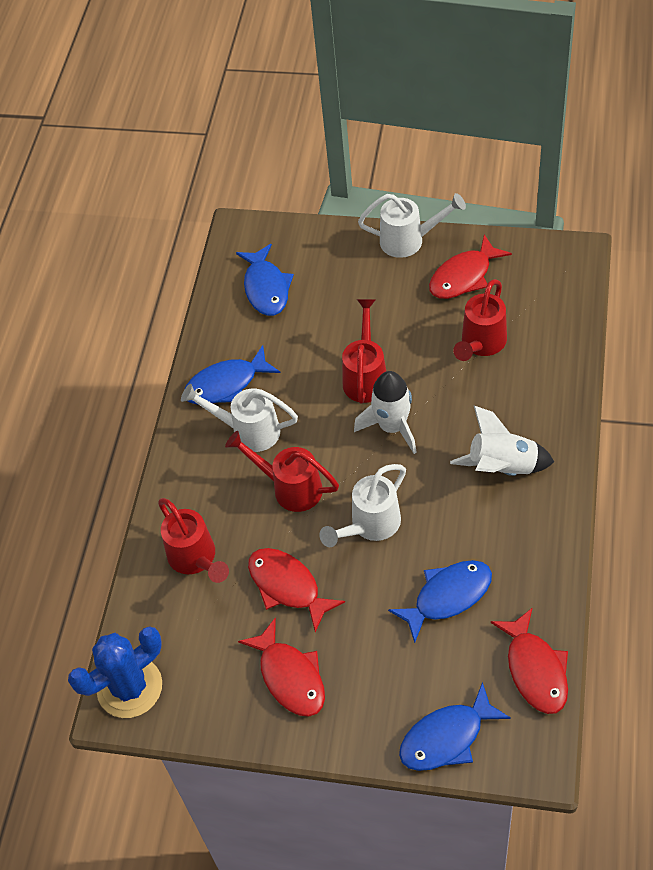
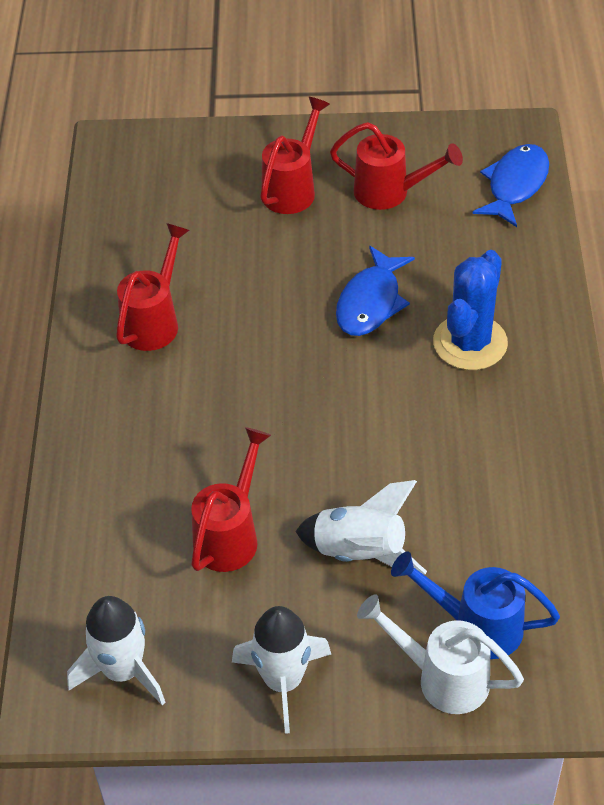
blue fish: 4 -> 2
blue watering can: 0 -> 1
red fish: 4 -> 0
white rocket: 2 -> 3
white watering can: 3 -> 1

